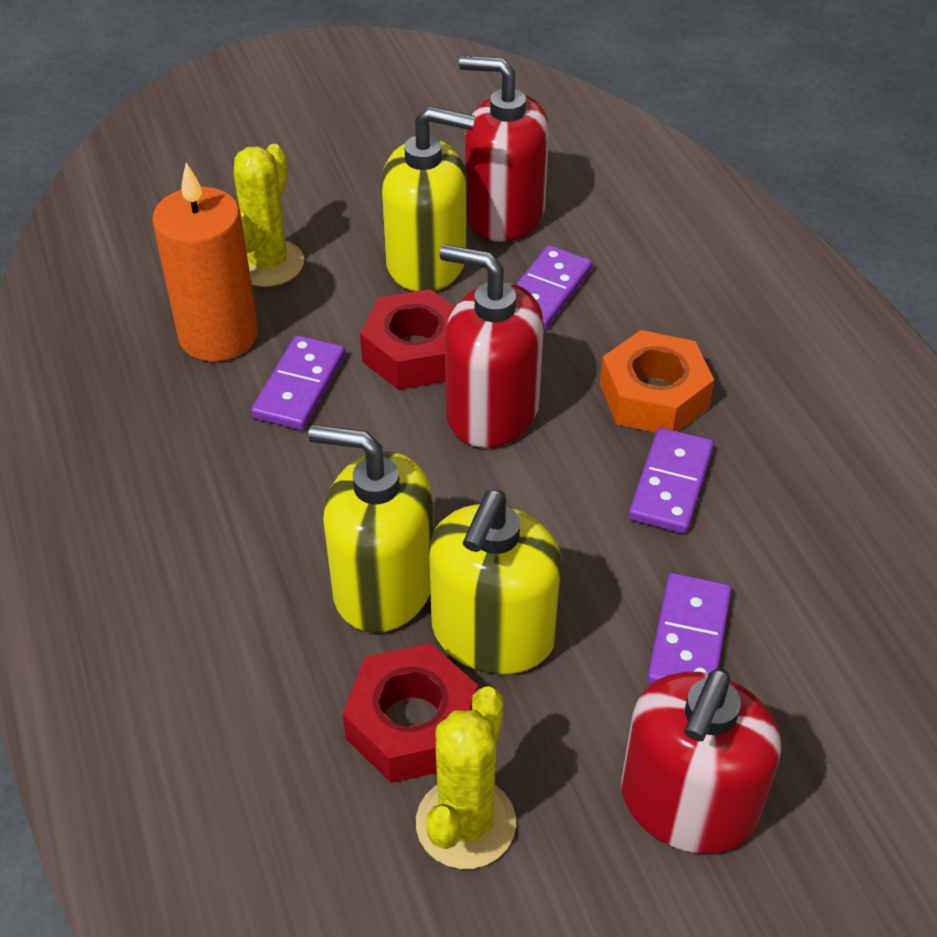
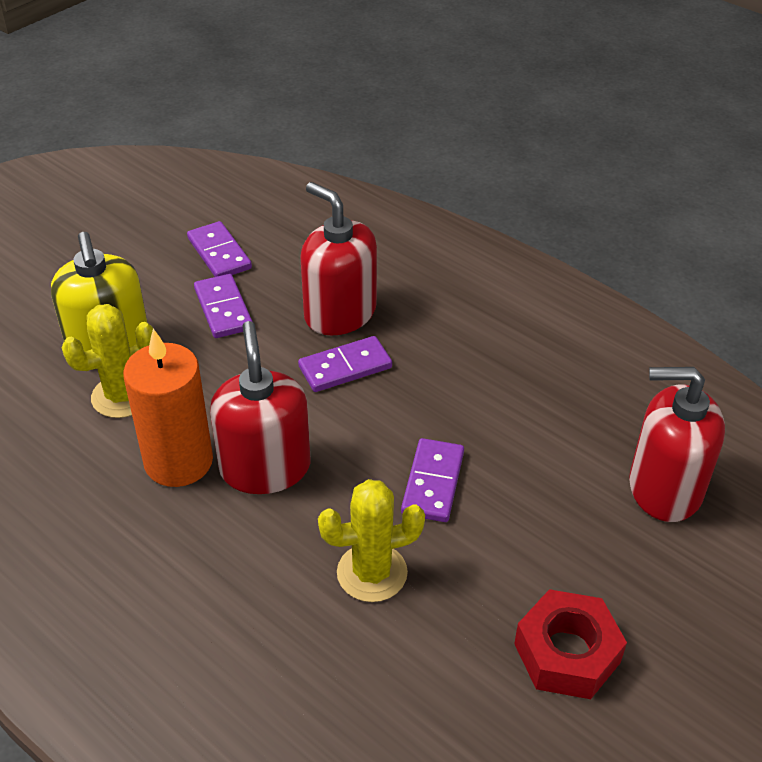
orange nut: 1 -> 0
red nut: 2 -> 1
yellow soap dispenser: 3 -> 1

